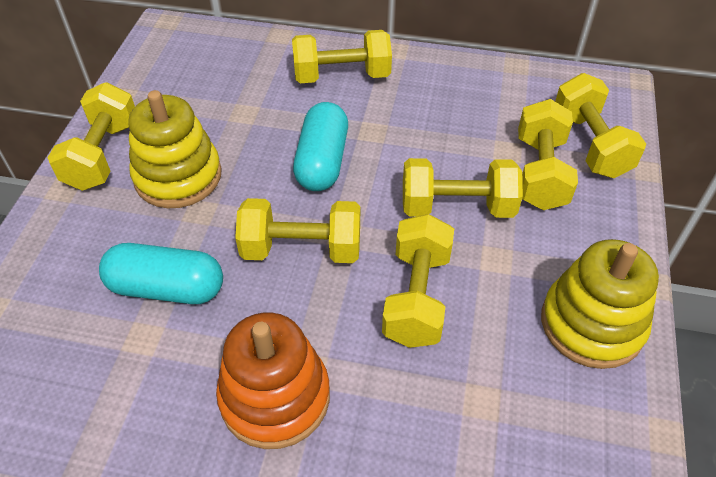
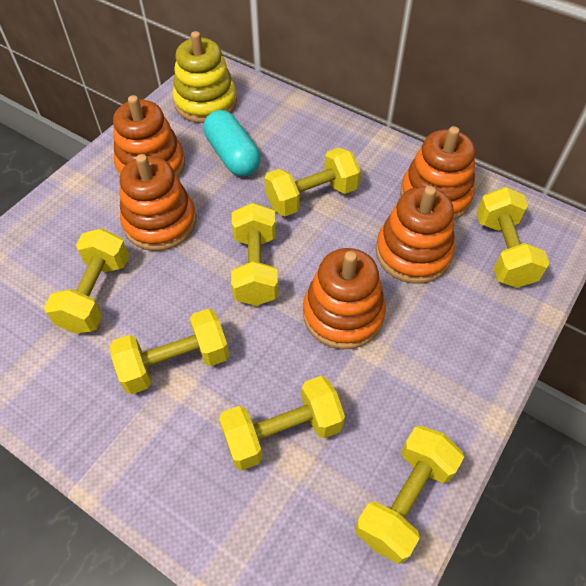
orange stacking toy: 1 -> 5
turquoise capsule: 2 -> 1
yellow stacking toy: 2 -> 1

